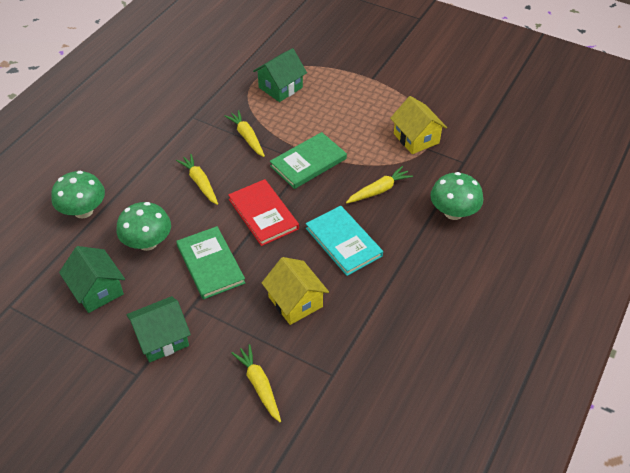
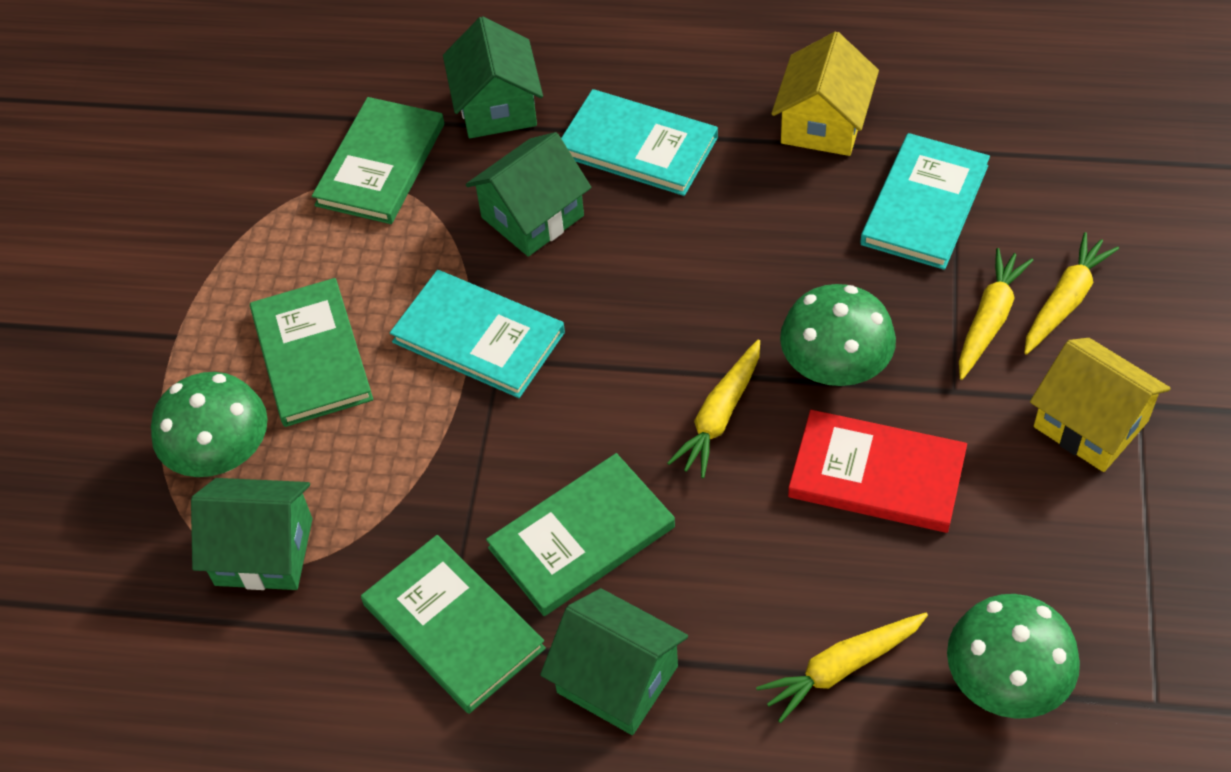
green book: 2 -> 4
green house: 3 -> 4
turquoise book: 1 -> 3

